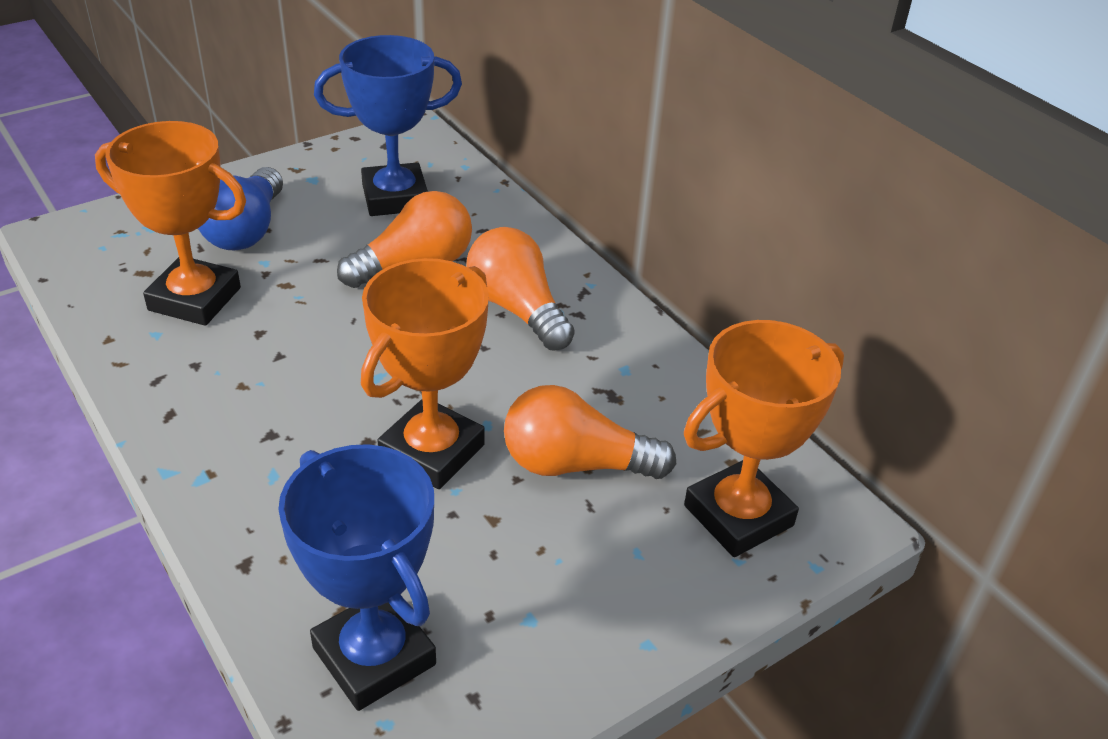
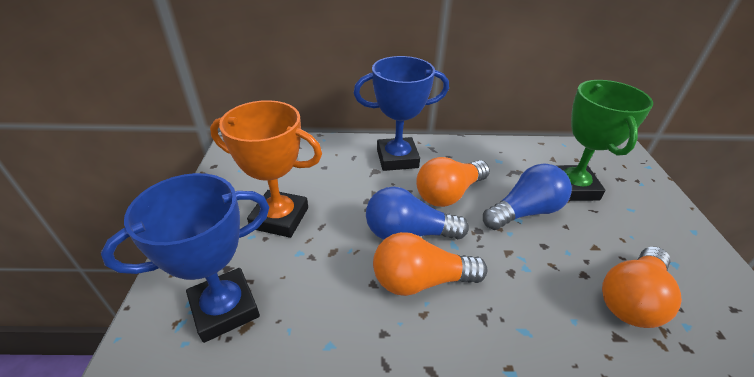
blue light bulb: 1 -> 2
green trophy: 0 -> 1
orange trophy: 3 -> 1

